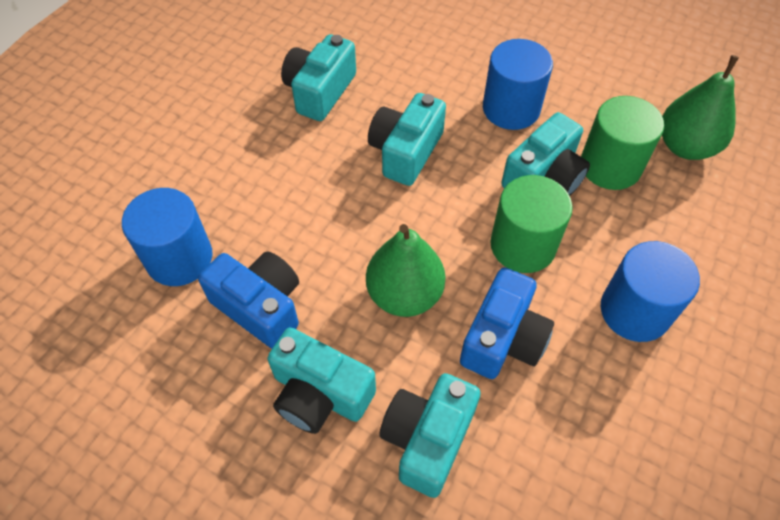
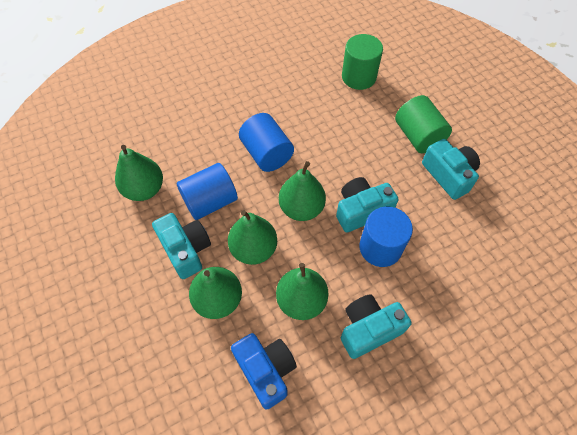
blue camera: 2 -> 1
green pear: 2 -> 5
turquoise camera: 5 -> 4

